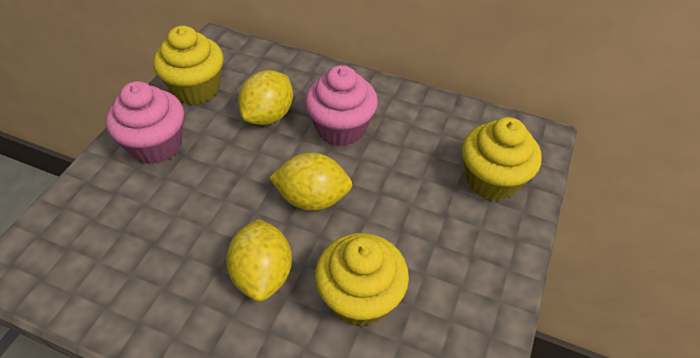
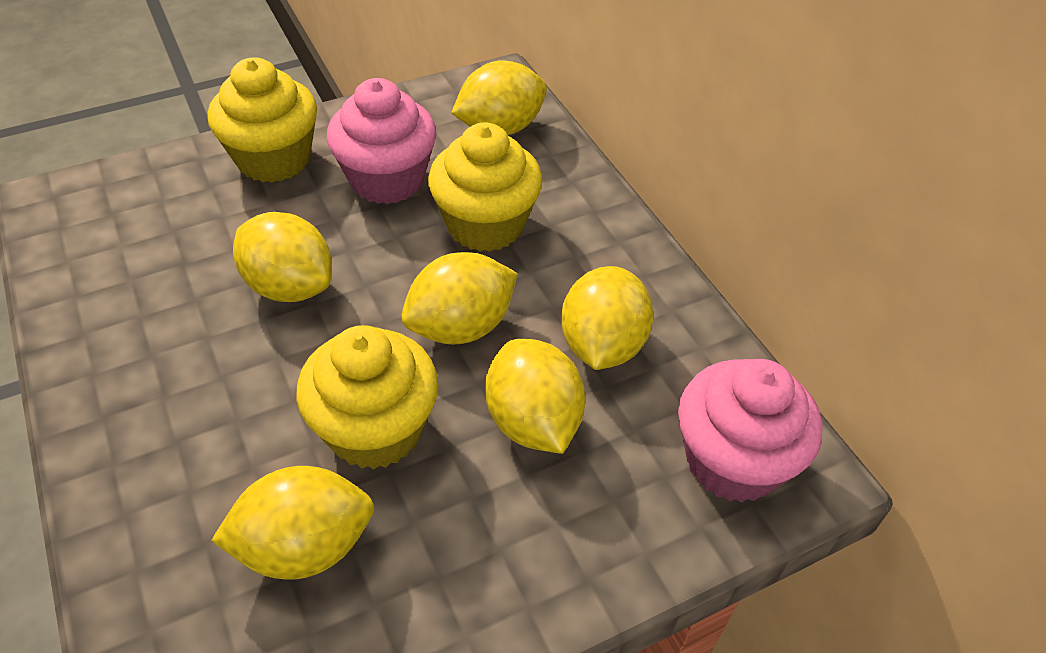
yellow lemon: 3 -> 6

